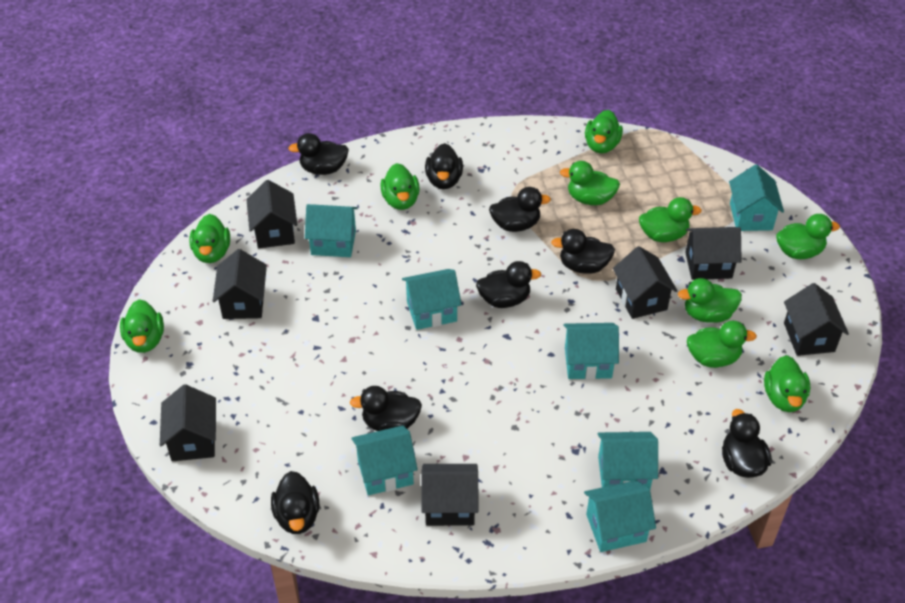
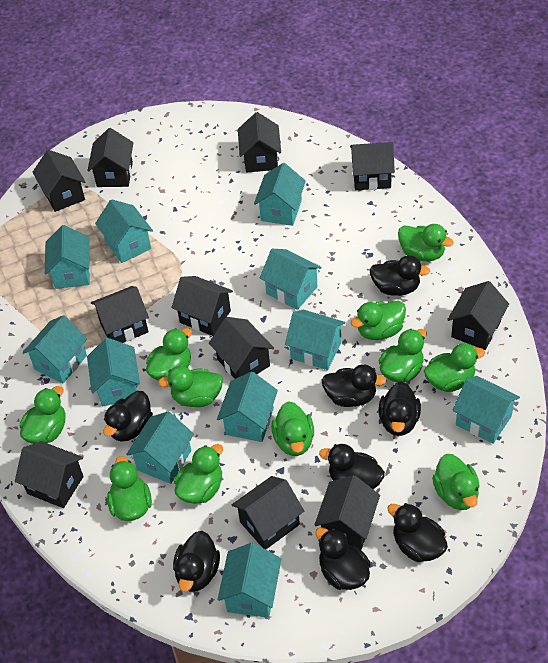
black house: 7 -> 11
green duck: 10 -> 11
turquoise house: 7 -> 11

